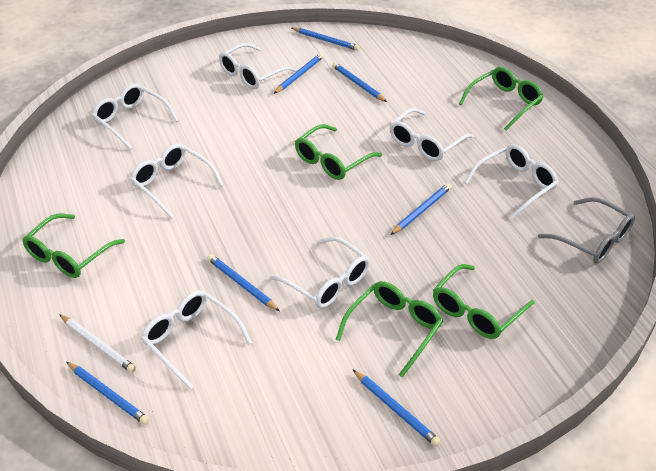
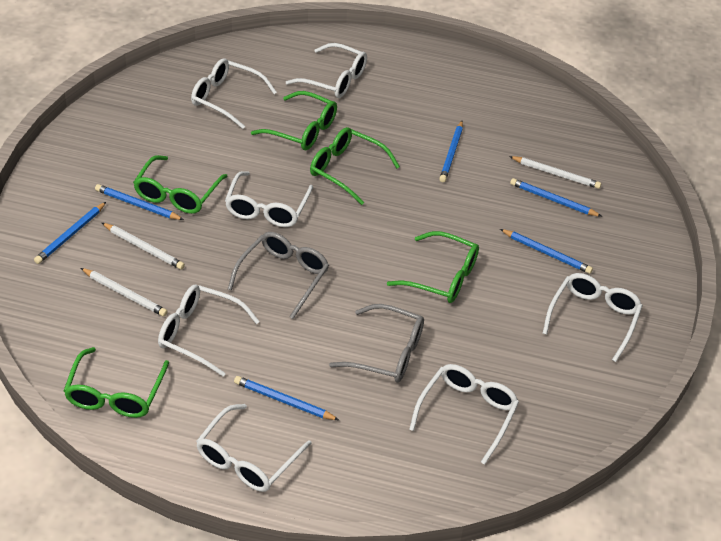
blue pencil: 7 -> 6
grey glasses: 1 -> 2
white pencil: 1 -> 3

